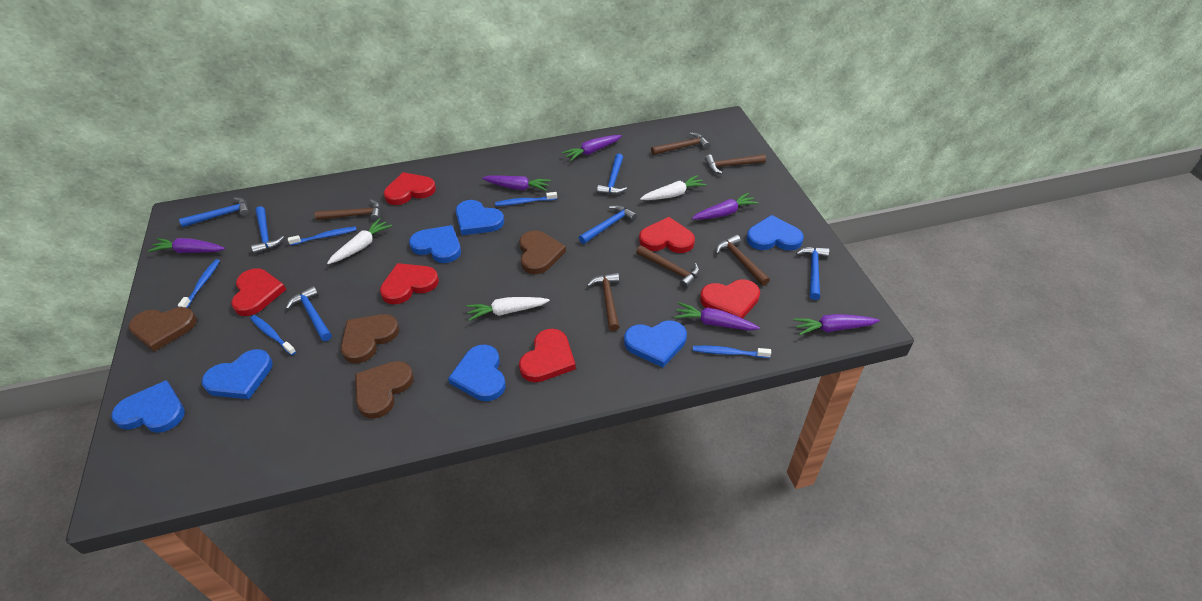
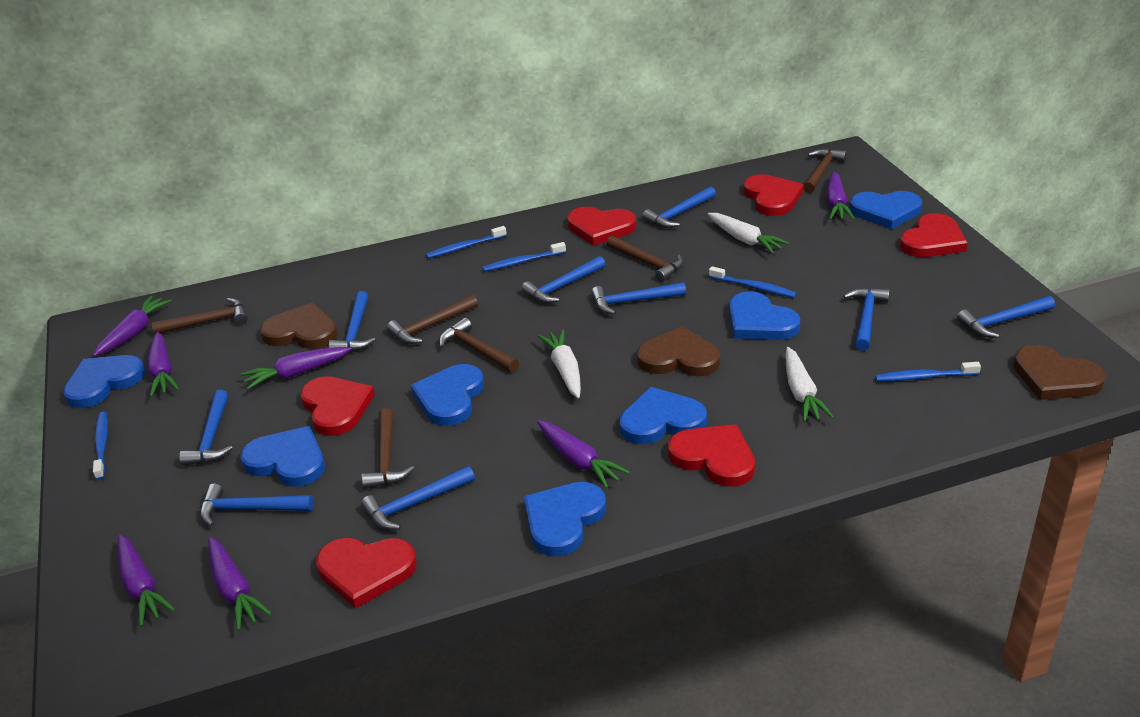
blue hammer: 6 -> 9
brown heart: 4 -> 3
purple carrot: 6 -> 7

